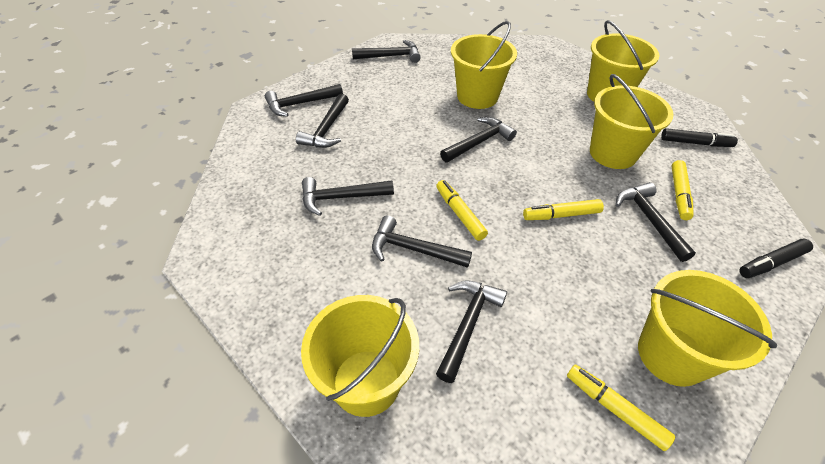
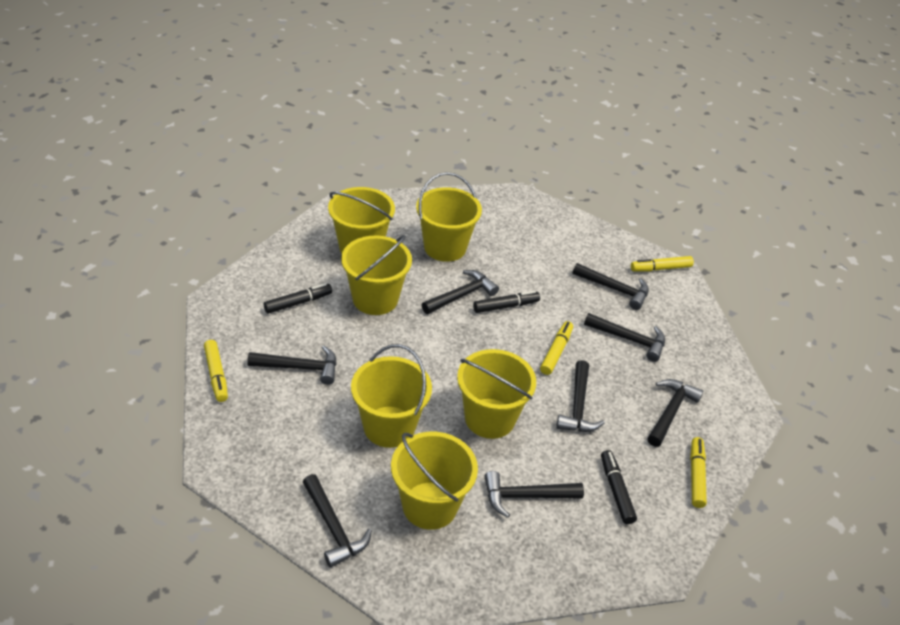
black marker: 2 -> 3
yellow bucket: 5 -> 6

